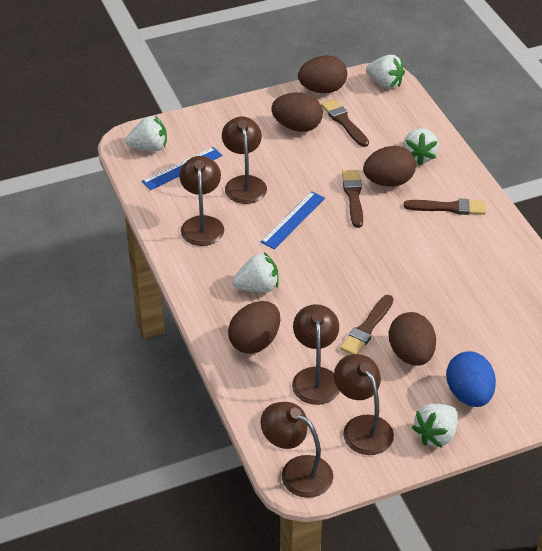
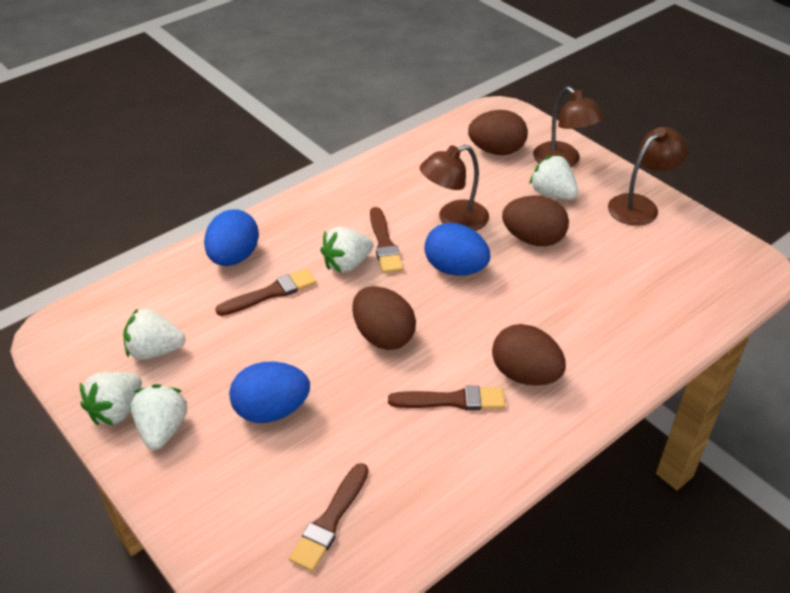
blue egg: 1 -> 3
blue ruler: 2 -> 0
brown egg: 5 -> 4
brown lamp: 5 -> 3

